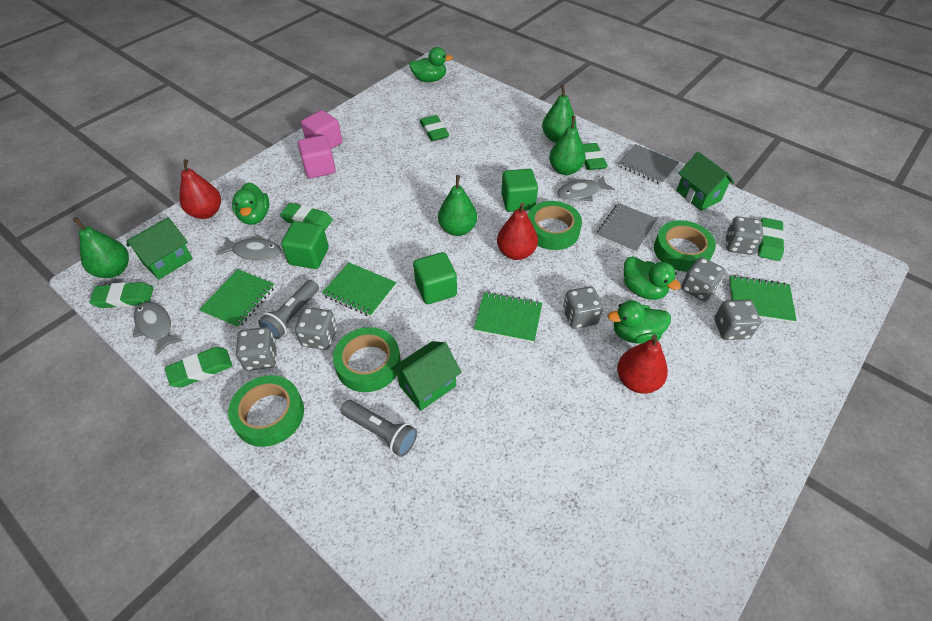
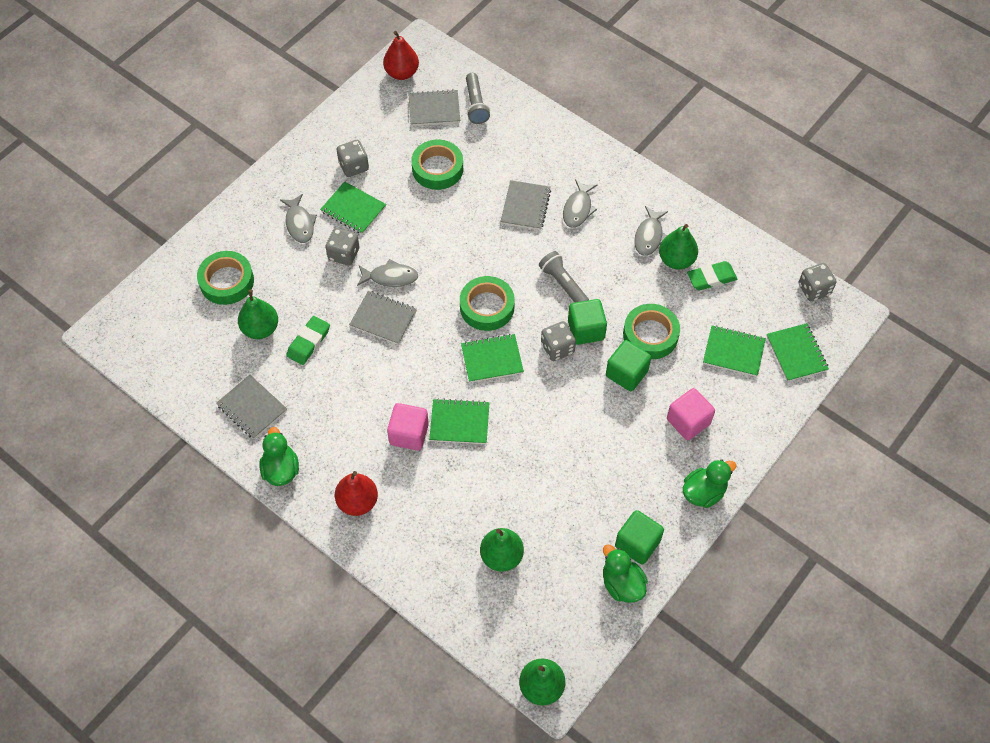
green duck: 4 -> 3
green eraser: 6 -> 2
green house: 3 -> 0
green notebook: 4 -> 5
grey dice: 6 -> 4
grey fish: 3 -> 4
grey notebook: 2 -> 4
red pear: 3 -> 2

